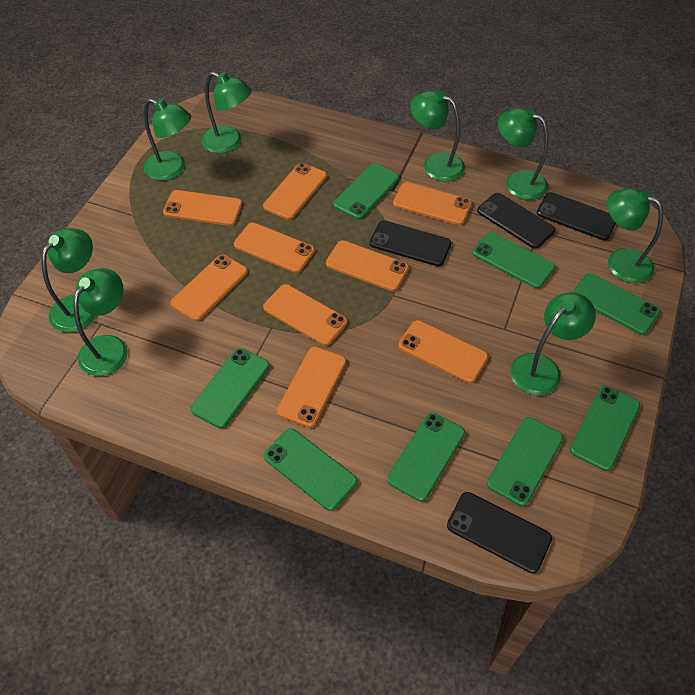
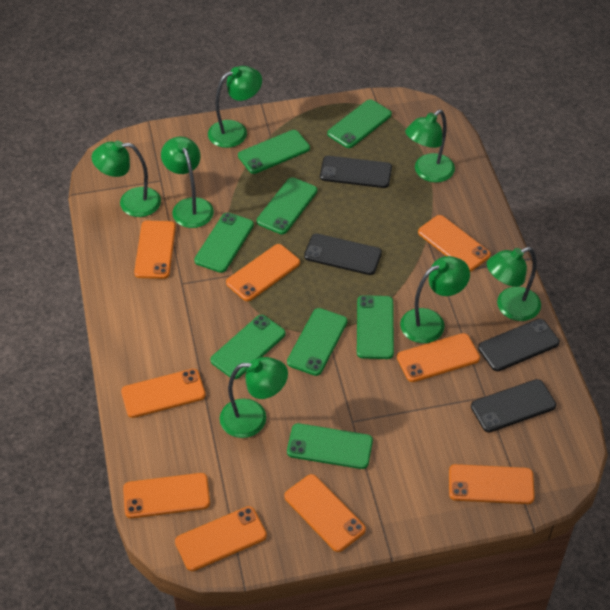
green lamp: 8 -> 7

